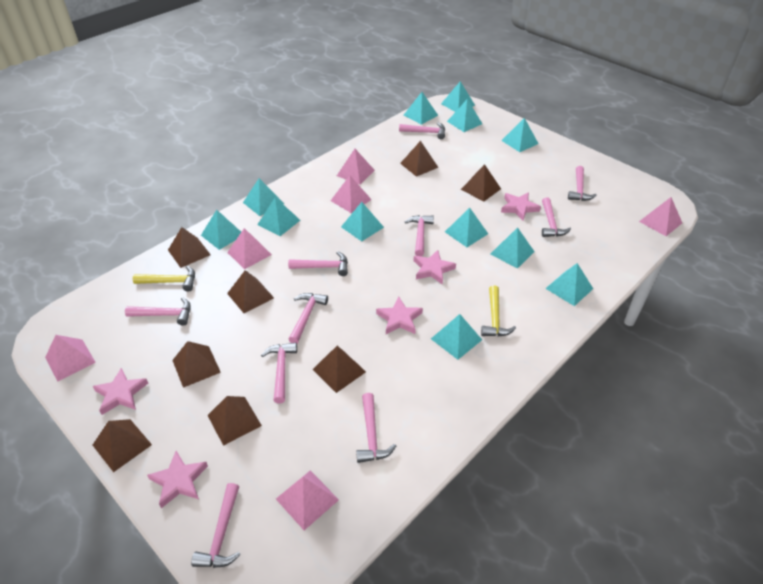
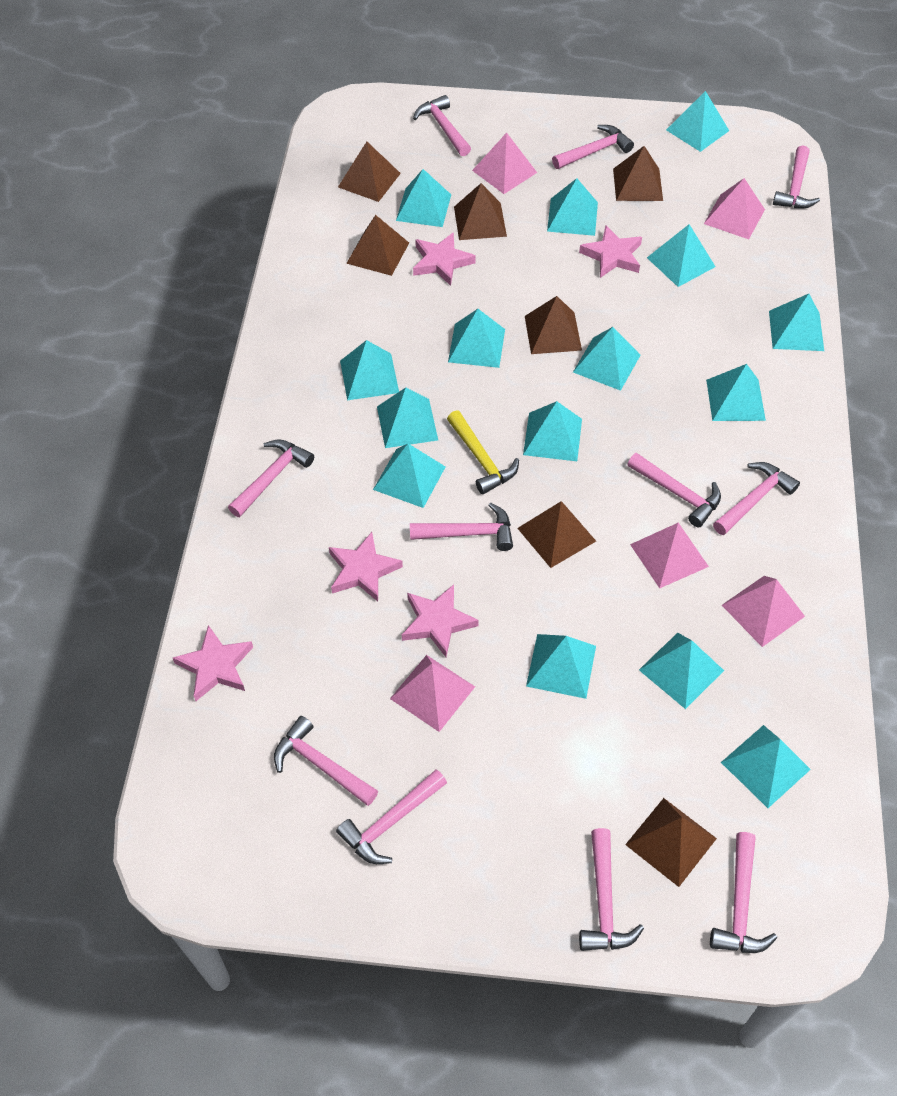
brown pyramid: 8 -> 7
pink hammer: 10 -> 11
pink pyramid: 6 -> 5
turquoise pyramid: 12 -> 15
yellow hammer: 2 -> 1

